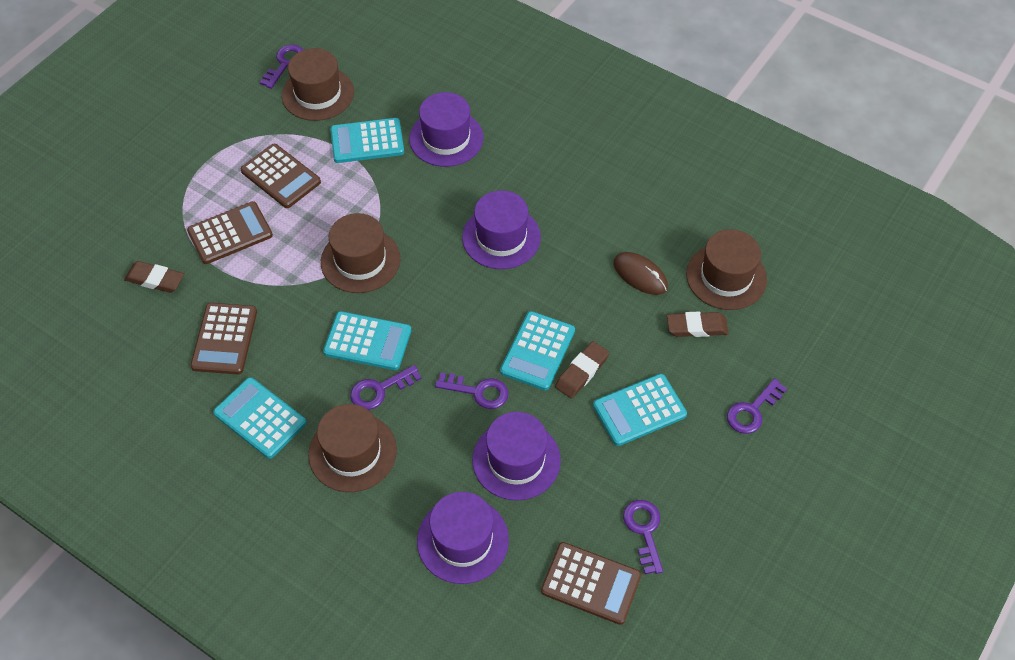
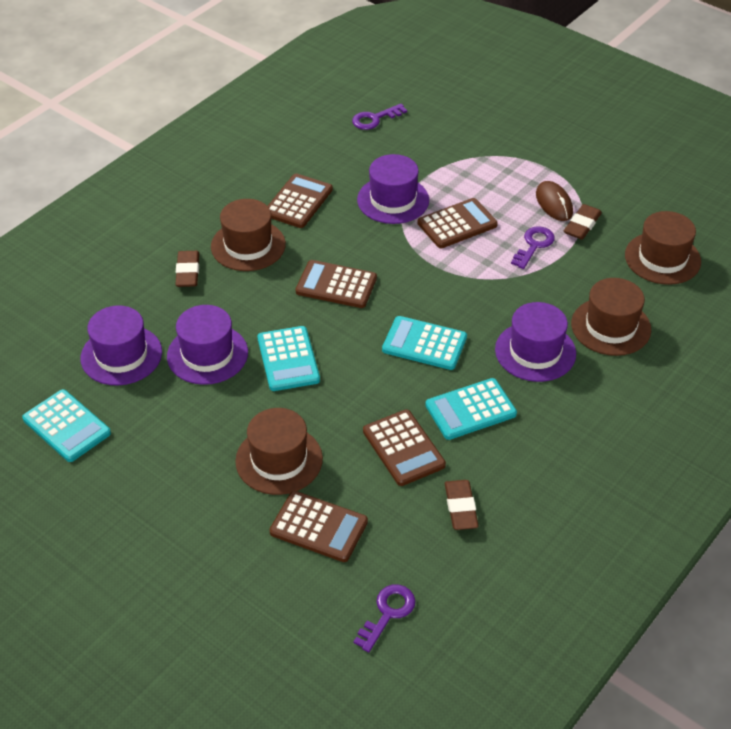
brown calculator: 4 -> 5
purple key: 5 -> 3
turquoise calculator: 5 -> 4

